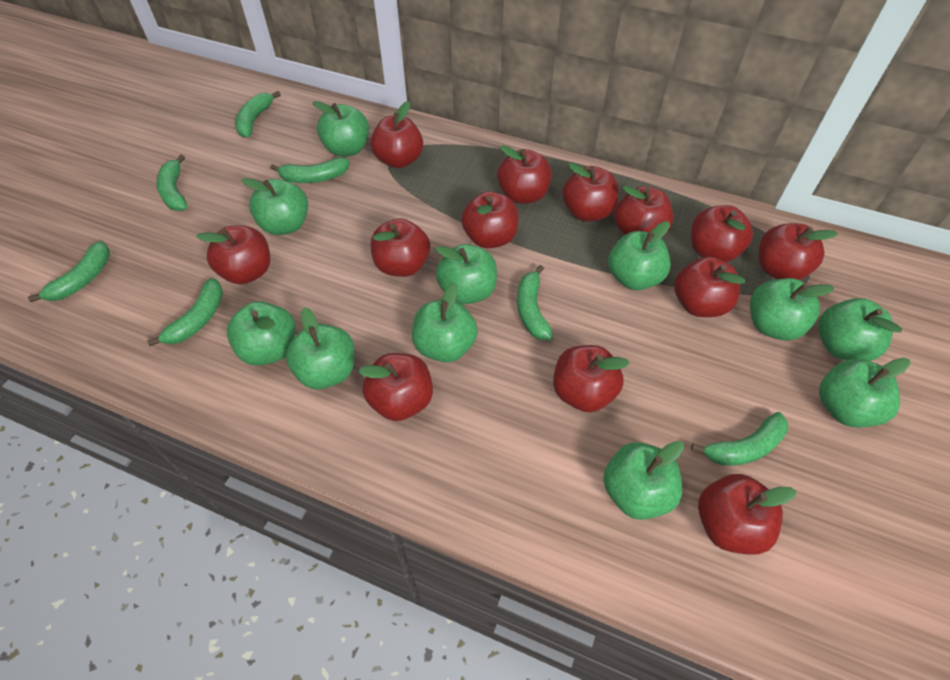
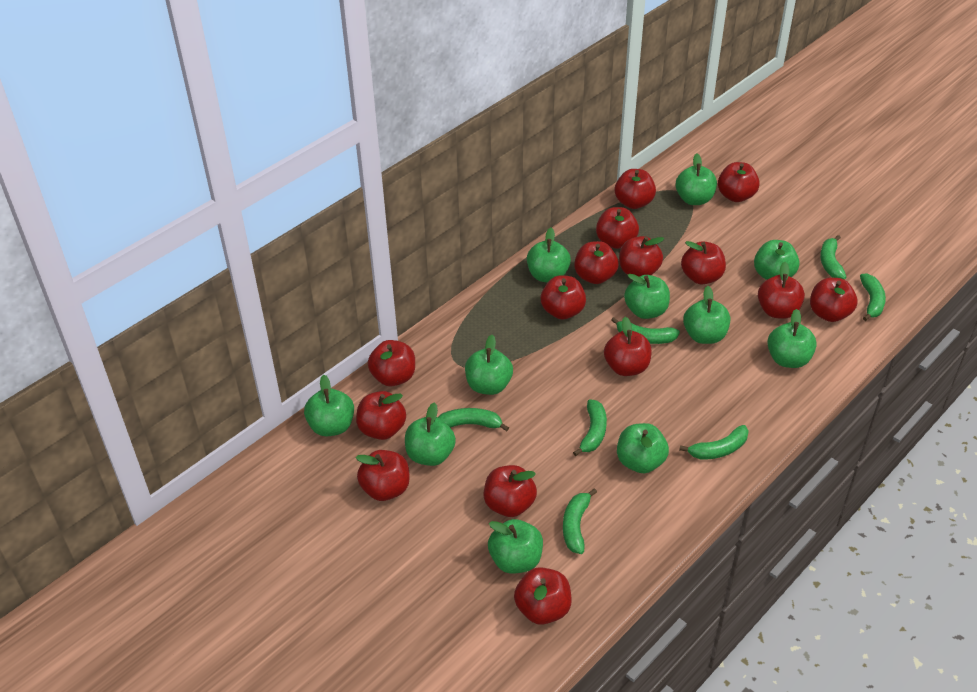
red apple: 13 -> 15

